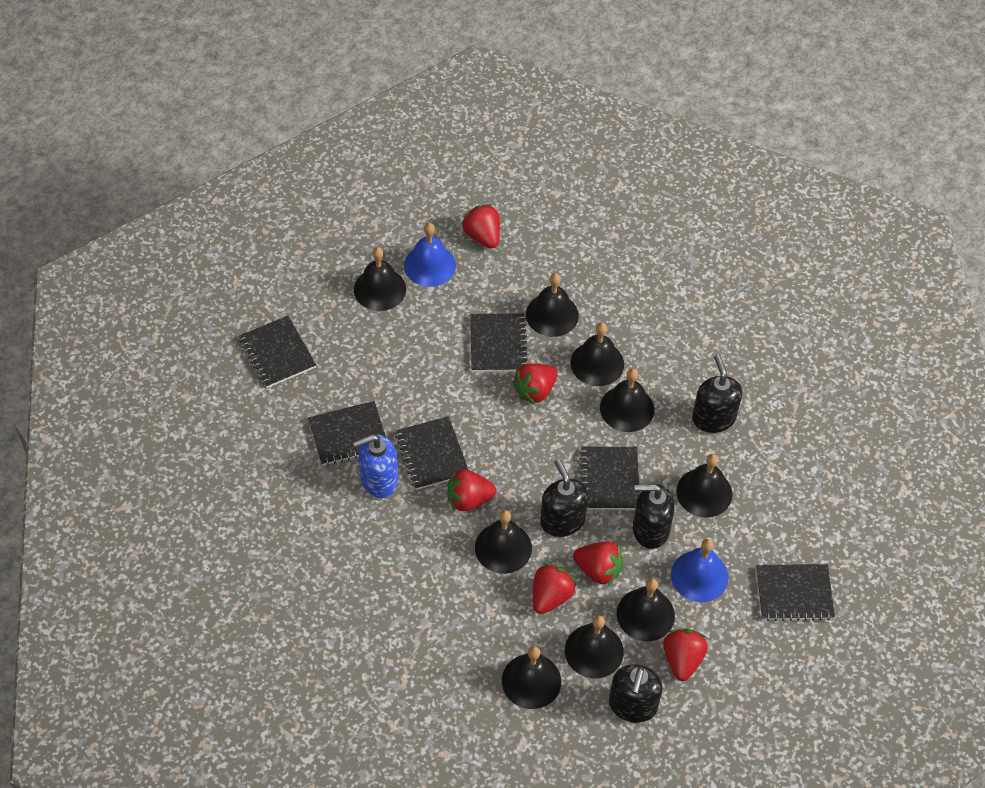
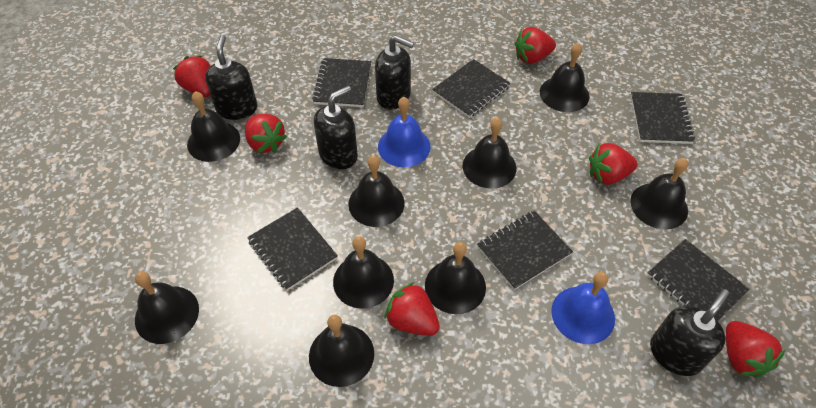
blue soap dispenser: 1 -> 0

